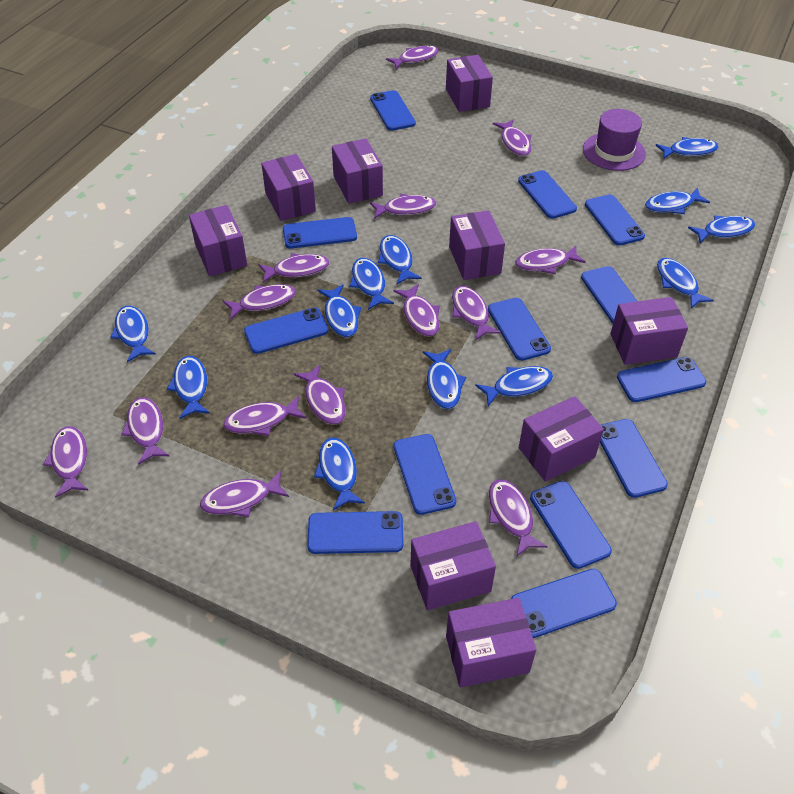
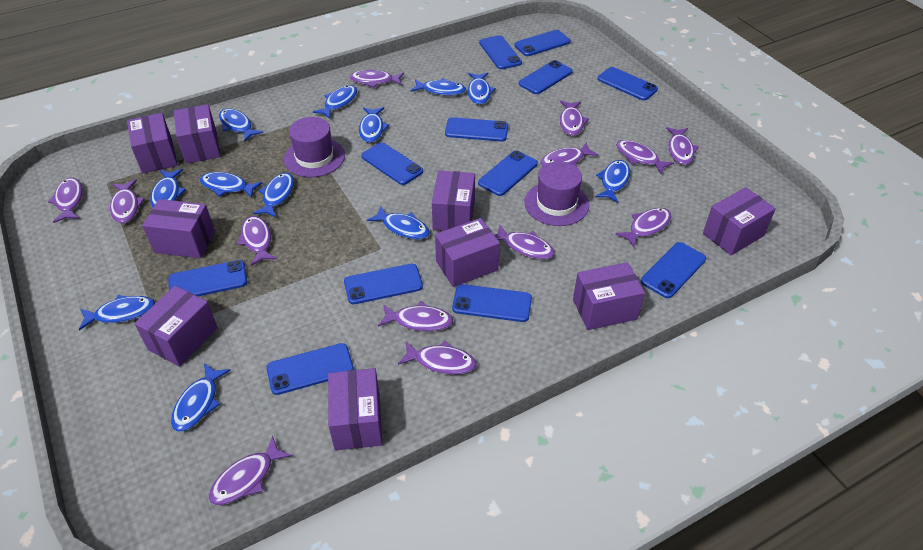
blue phone: 13 -> 12
purple fish: 14 -> 13
purple hat: 1 -> 2

